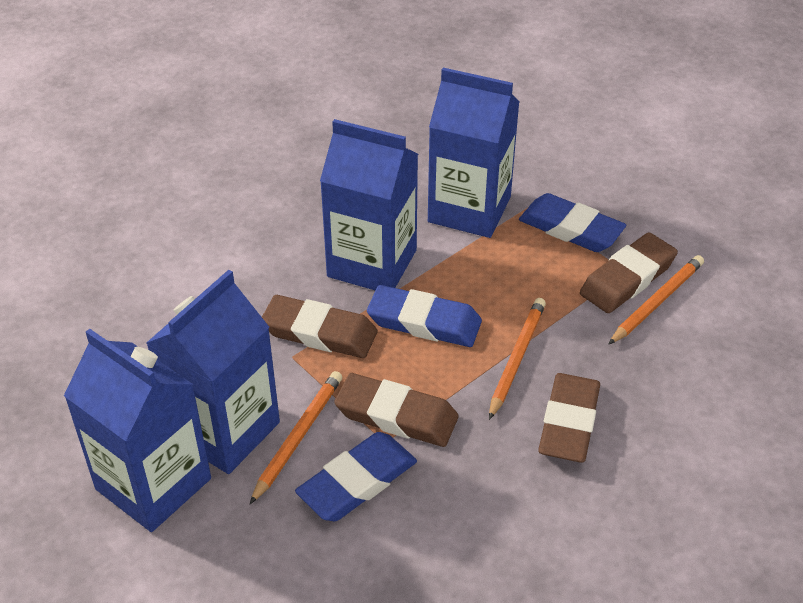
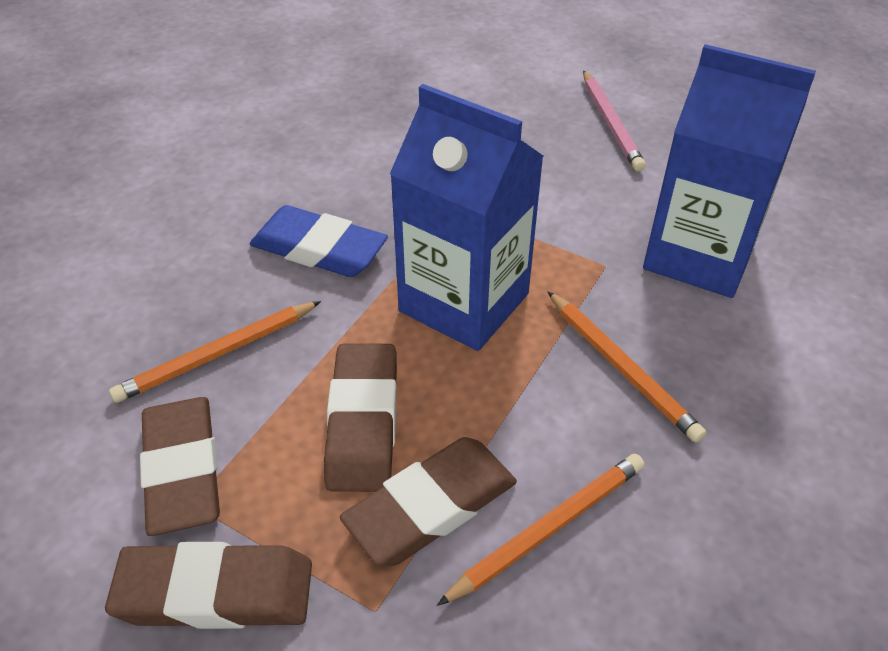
blue carton: 4 -> 2
blue eraser: 3 -> 1
pink pencil: 0 -> 1

